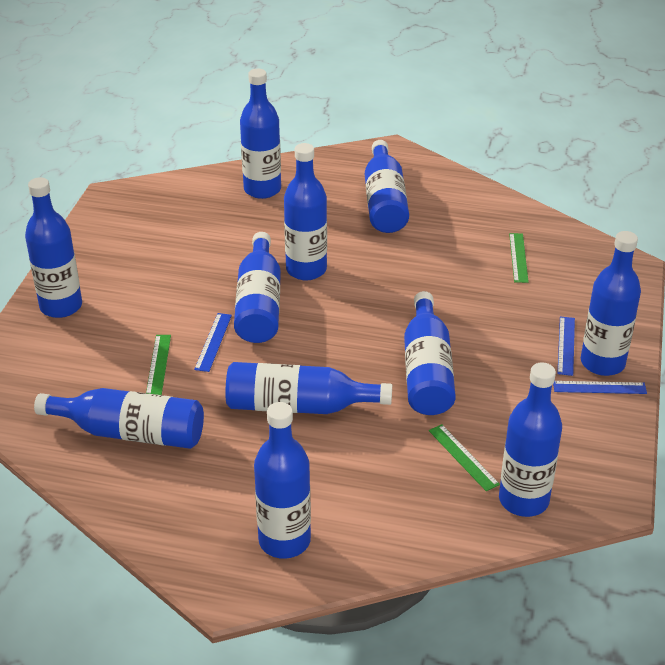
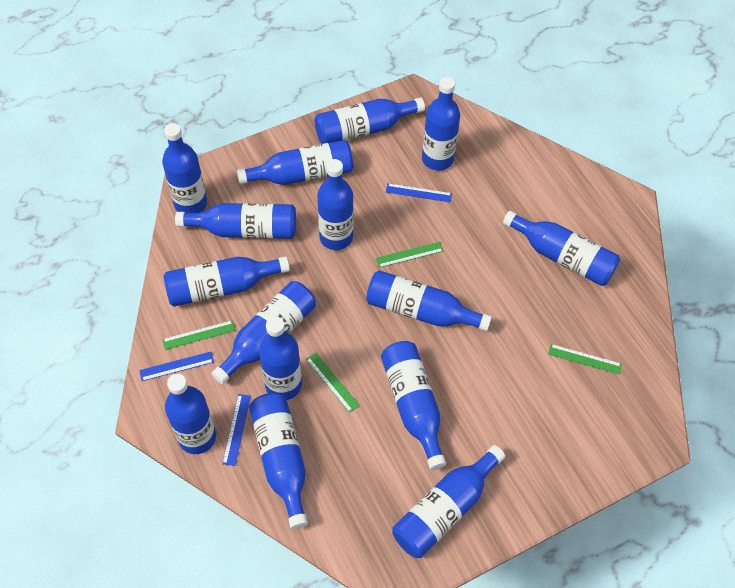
blue bottle: 11 -> 15
green ruler: 3 -> 4

